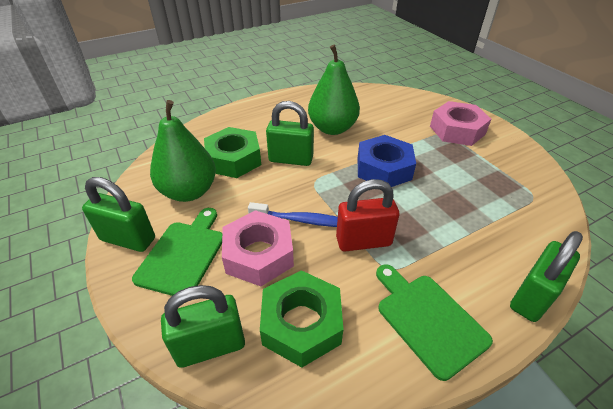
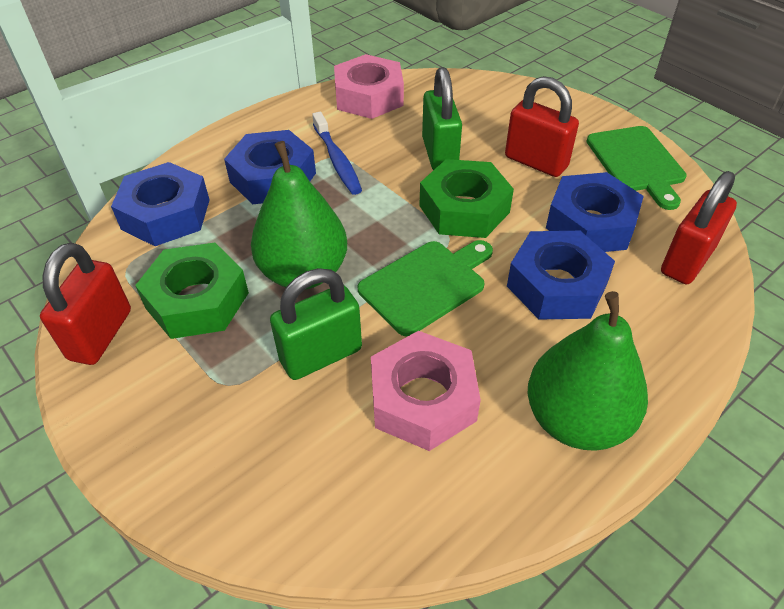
blue nut: 1 -> 4
green padlock: 4 -> 2
red padlock: 1 -> 3

